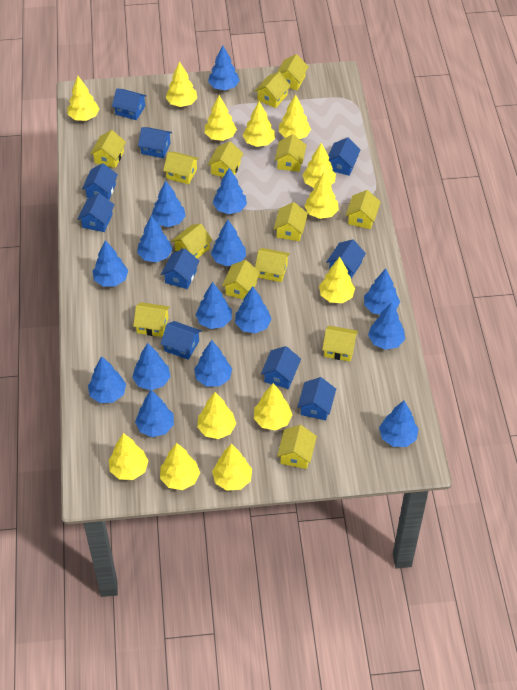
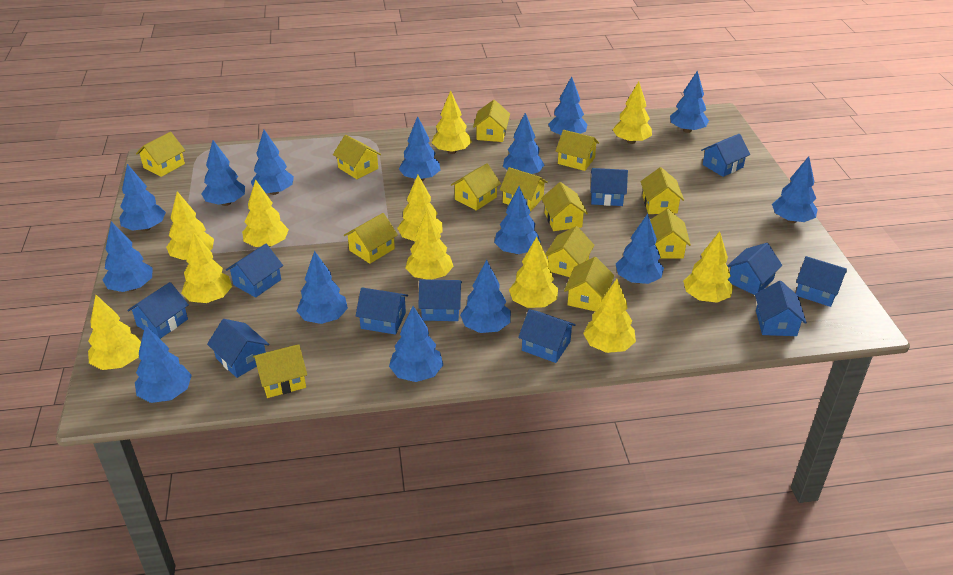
blue house: 10 -> 11
yellow house: 14 -> 13
yellow tree: 13 -> 11

